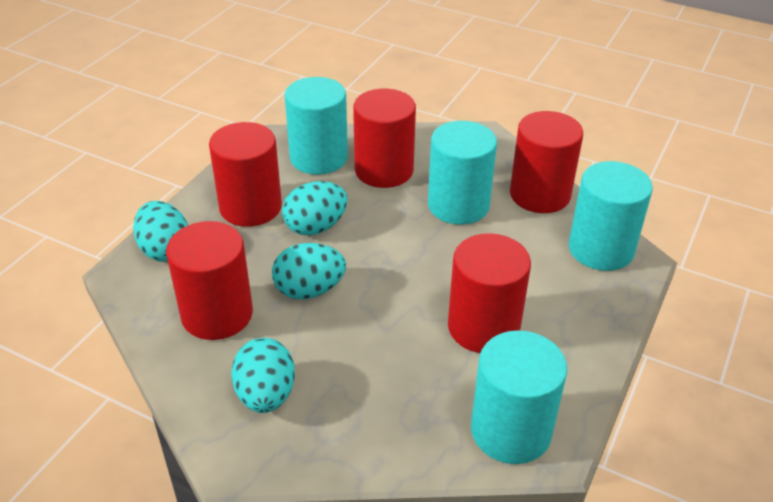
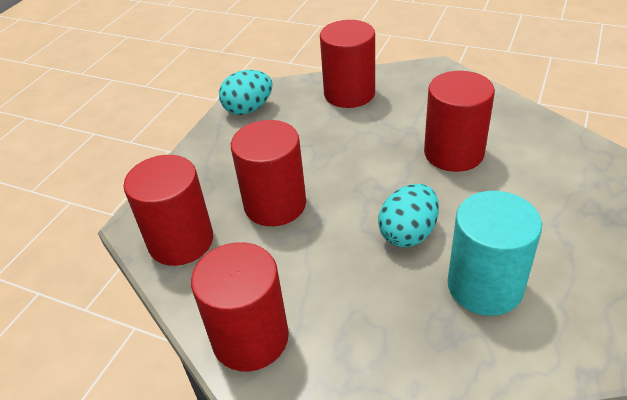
turquoise cylinder: 4 -> 1
turquoise egg: 4 -> 2

